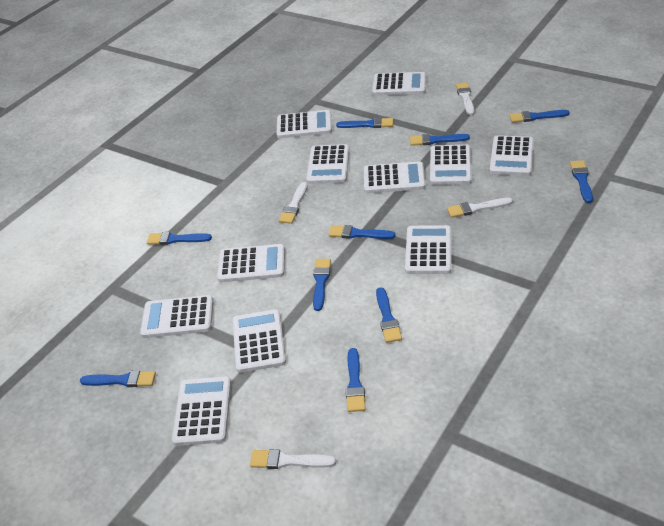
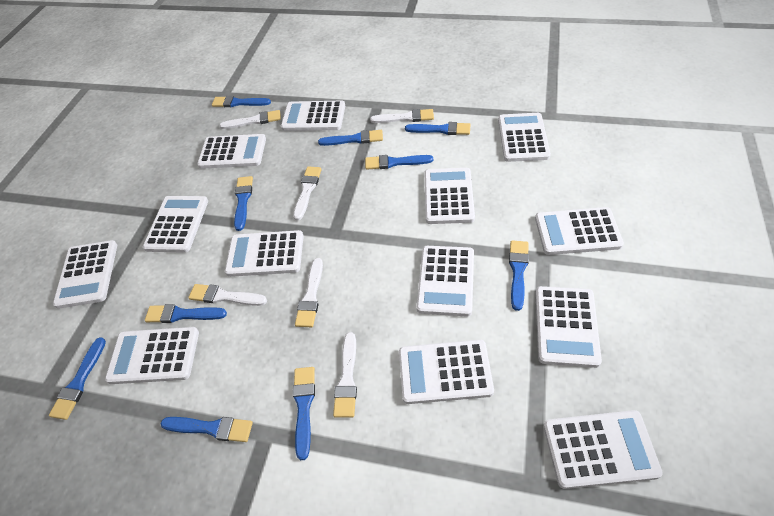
white brush: 4 -> 6
white calculator: 11 -> 13

